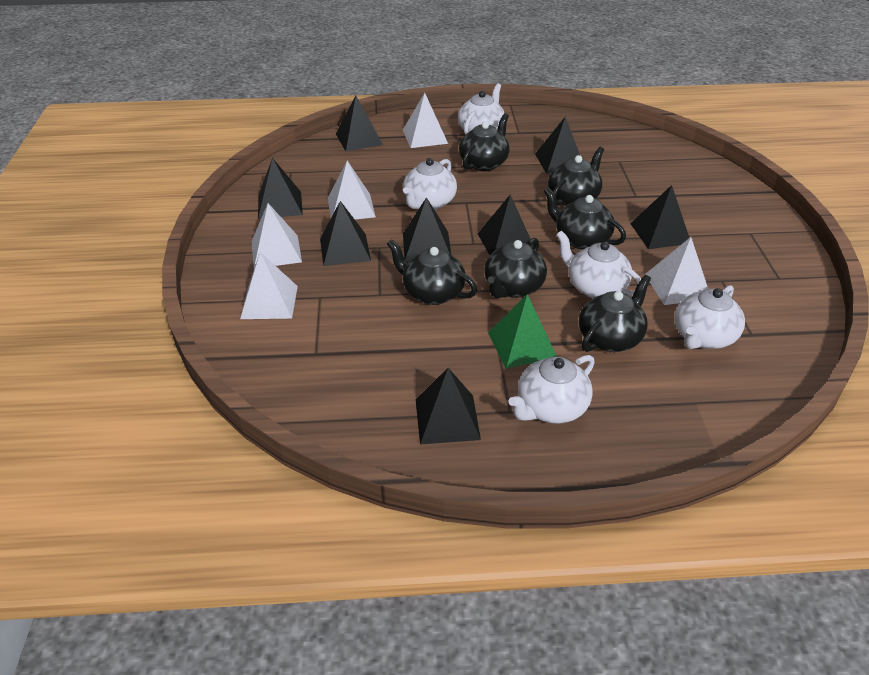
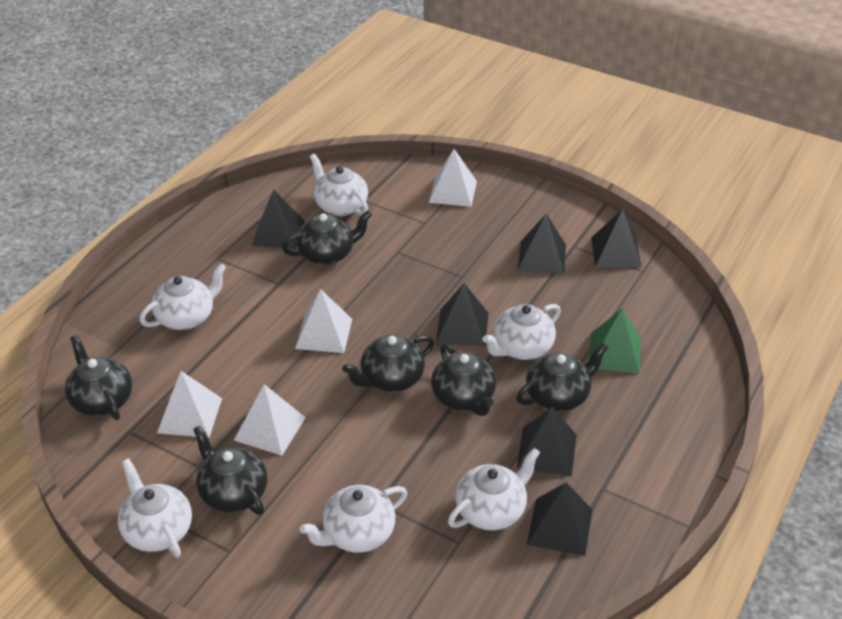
black pyramid: 8 -> 6
white pyramid: 5 -> 4
white teapot: 5 -> 6

